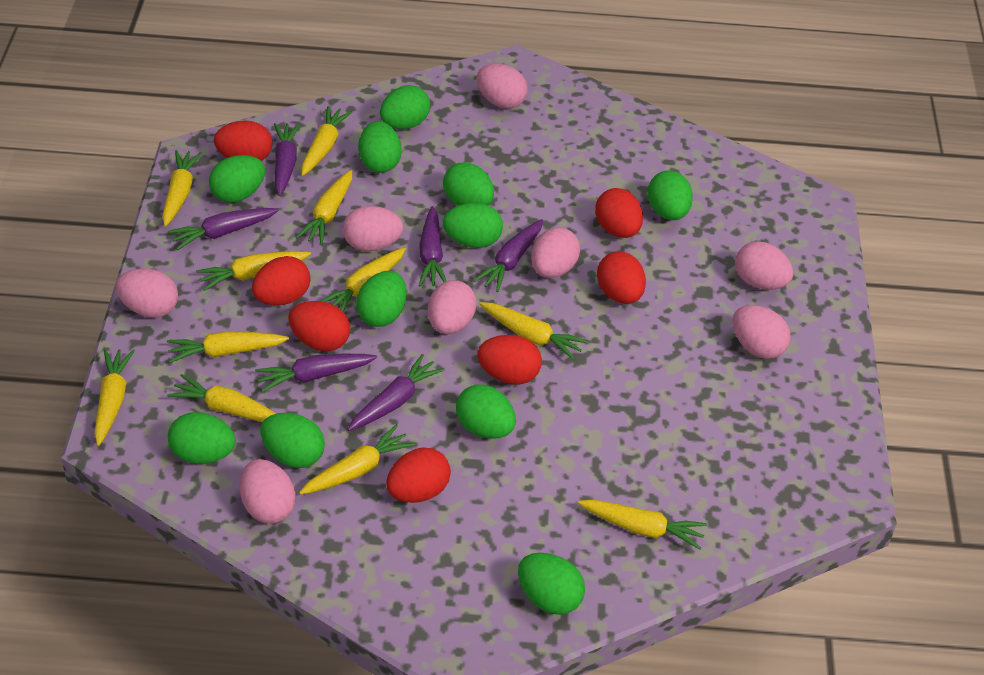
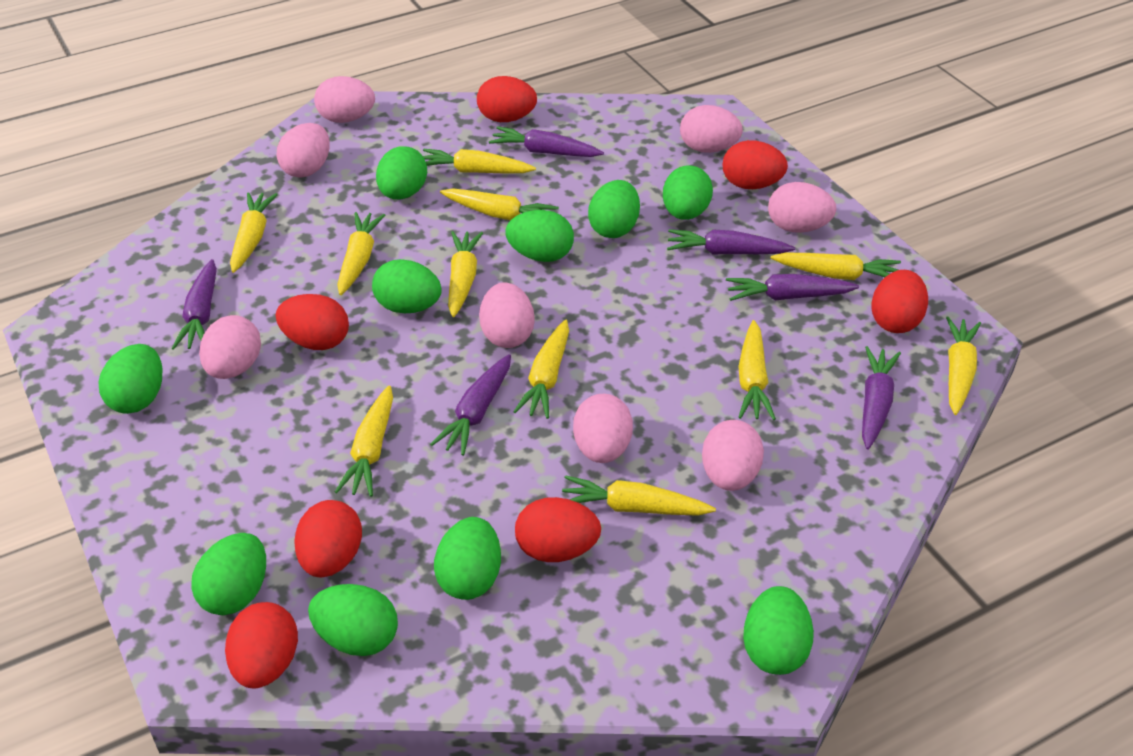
green egg: 11 -> 10

